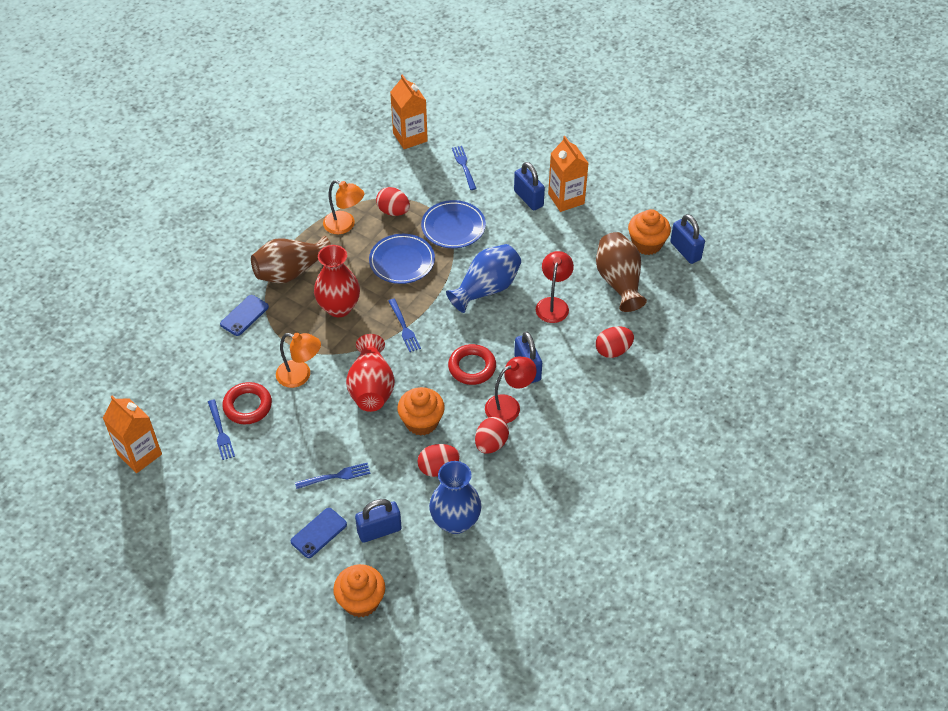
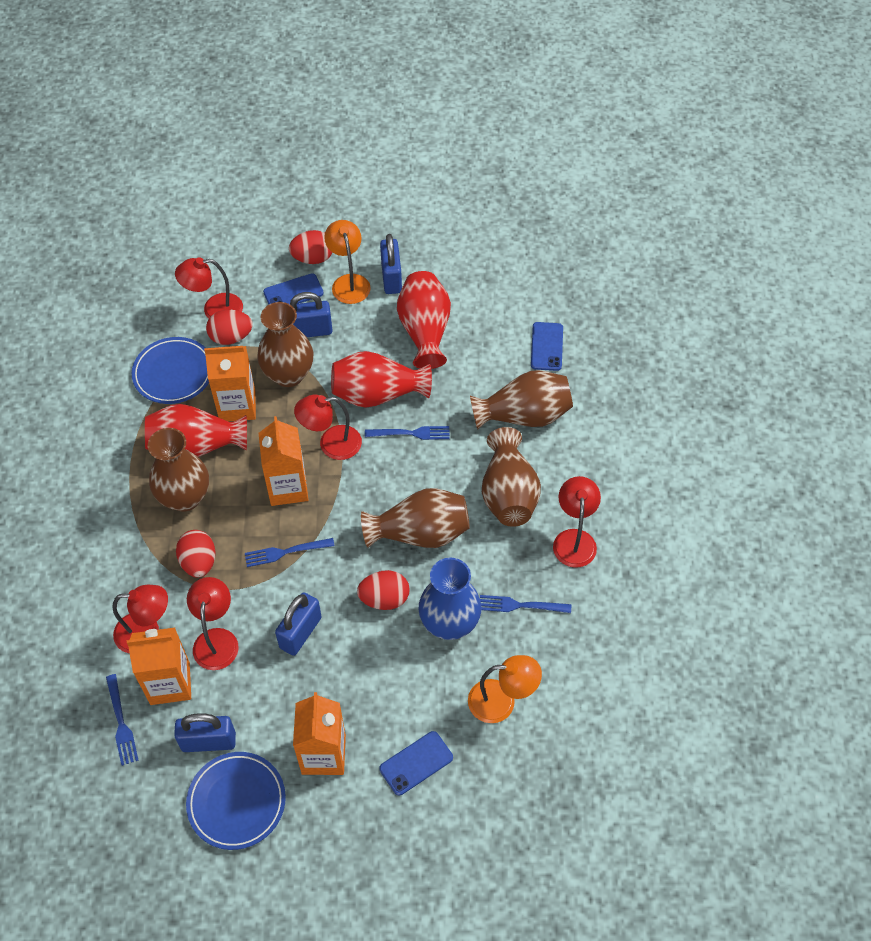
blue phone: 2 -> 3
blue vase: 2 -> 1
brown vase: 2 -> 5
orange carton: 3 -> 4
orange cupcake: 3 -> 0
red lamp: 2 -> 5
red ring: 2 -> 0
red vase: 2 -> 3

